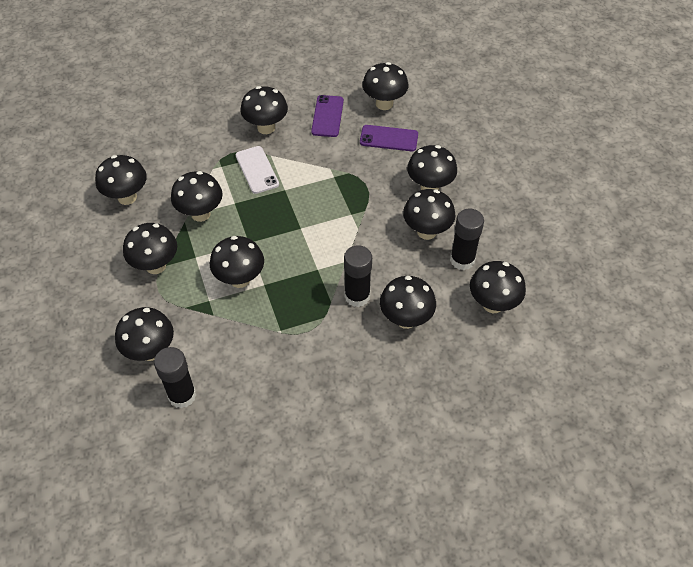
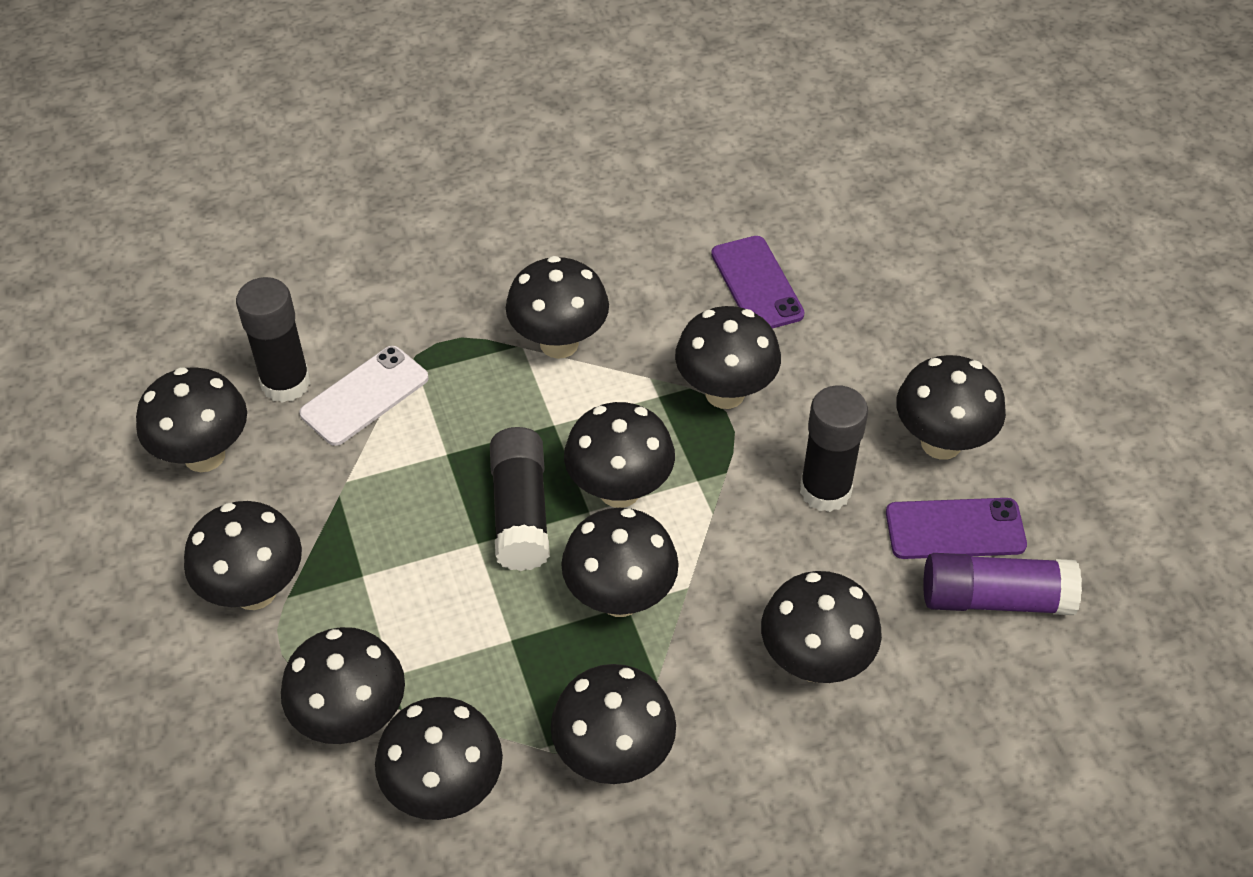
purple glue stick: 0 -> 1

